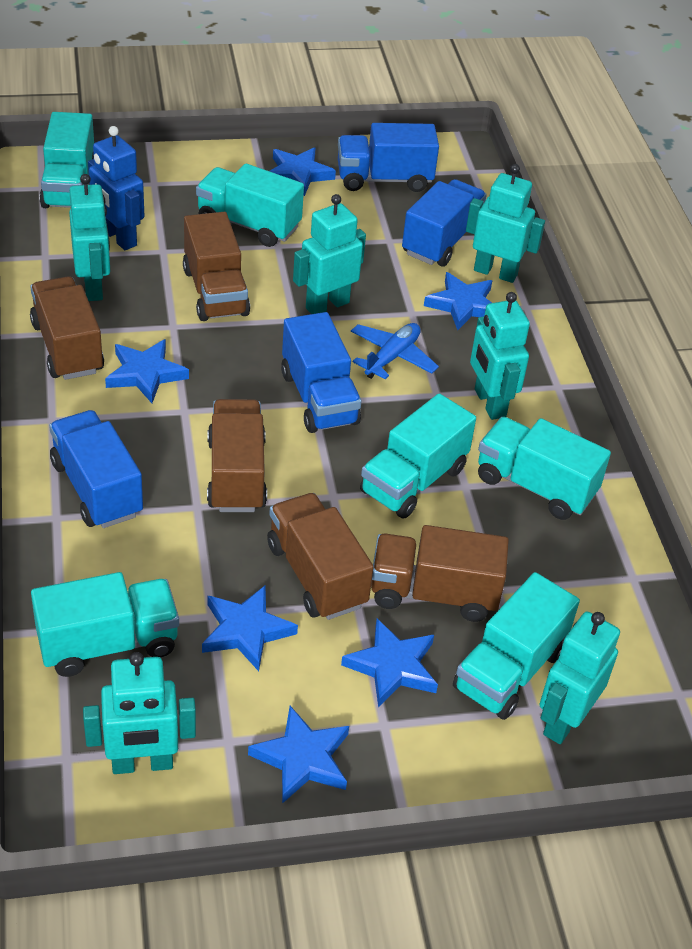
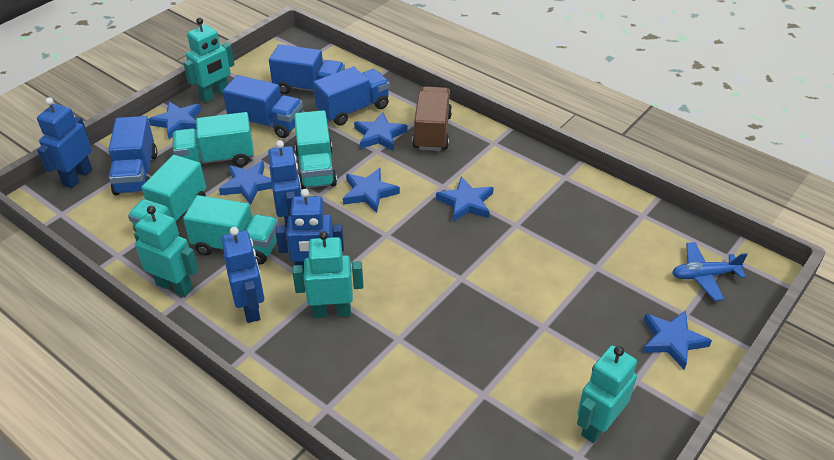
blue robot: 1 -> 4
brown truck: 5 -> 1
turquoise robot: 6 -> 4
turquoise truck: 6 -> 4

